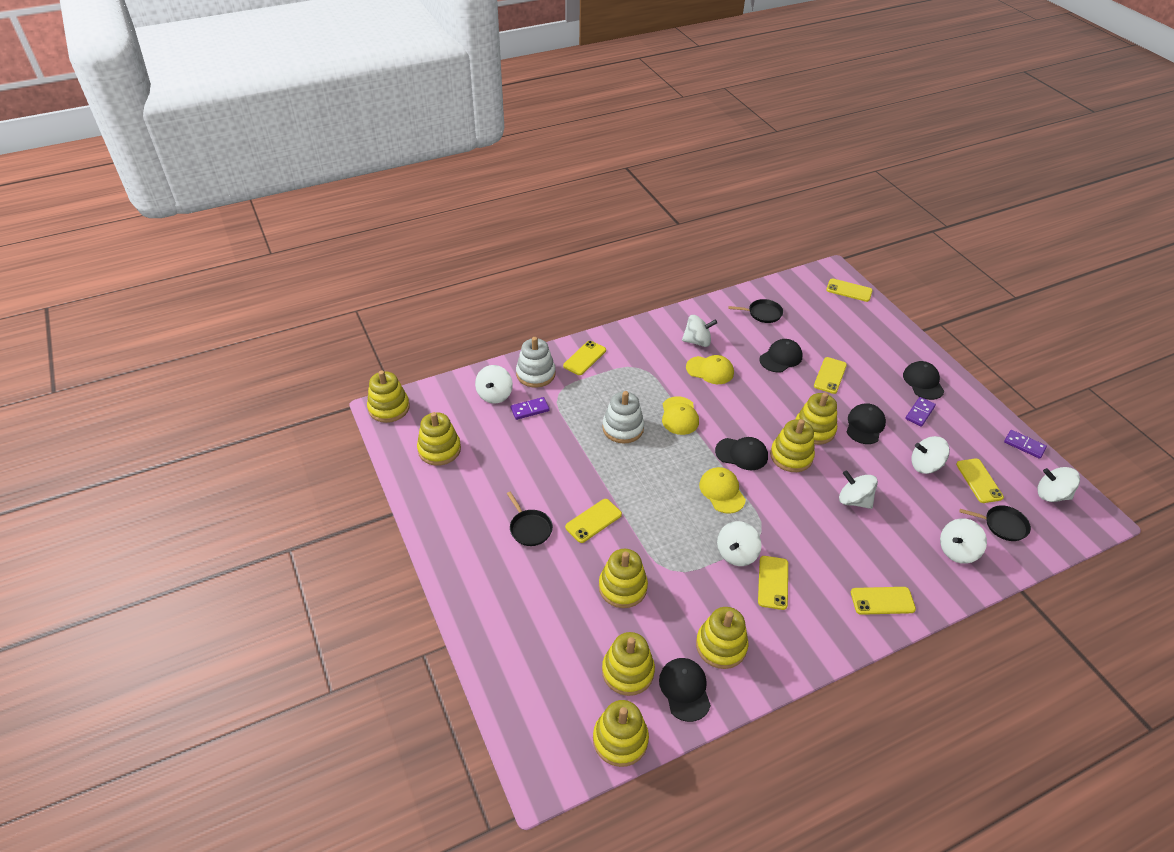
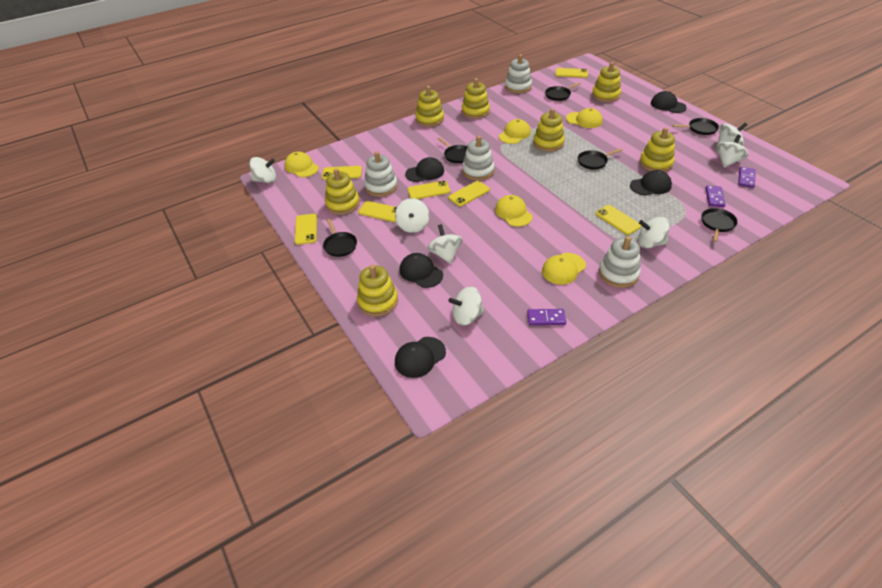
black pan: 3 -> 6
white stacking toy: 2 -> 4
yellow cap: 3 -> 5
yellow stacking toy: 8 -> 7

